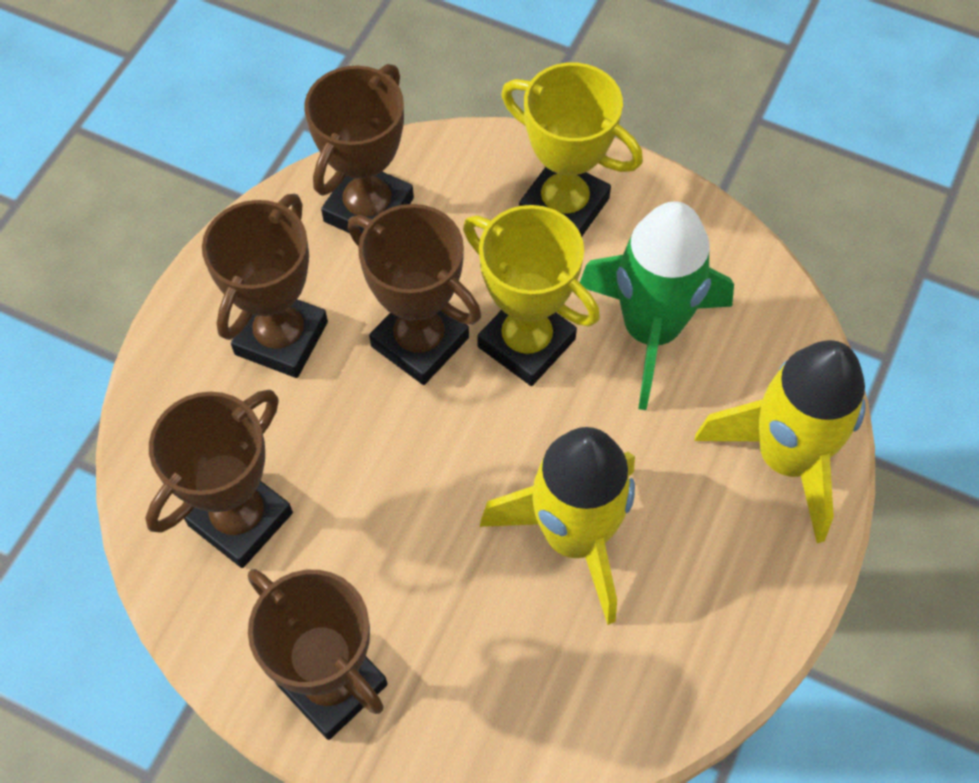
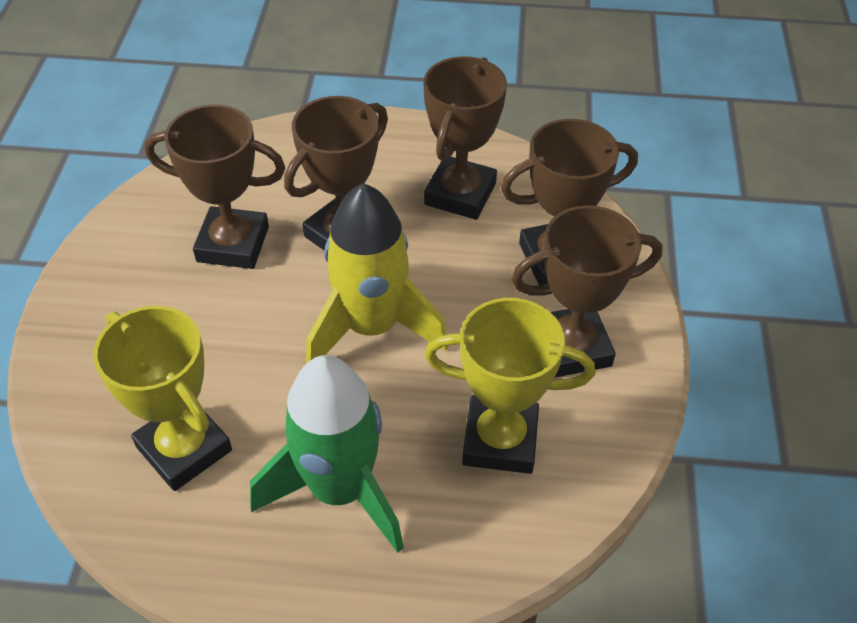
yellow rocket: 2 -> 1

